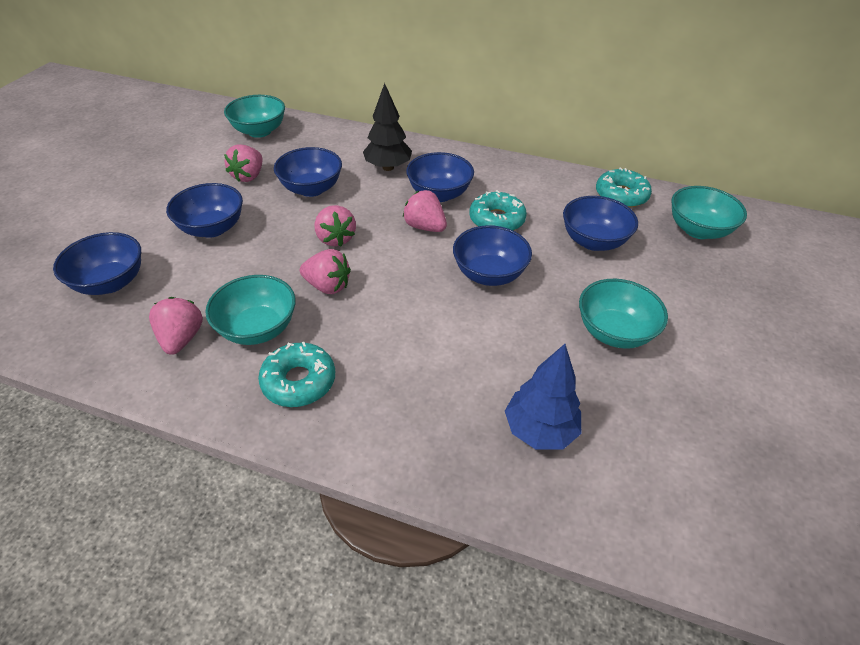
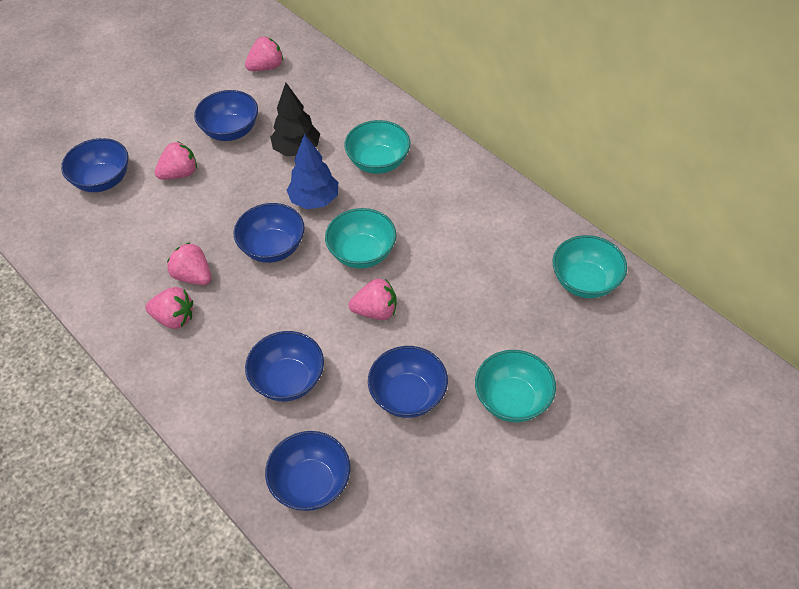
turquoise donut: 3 -> 0

